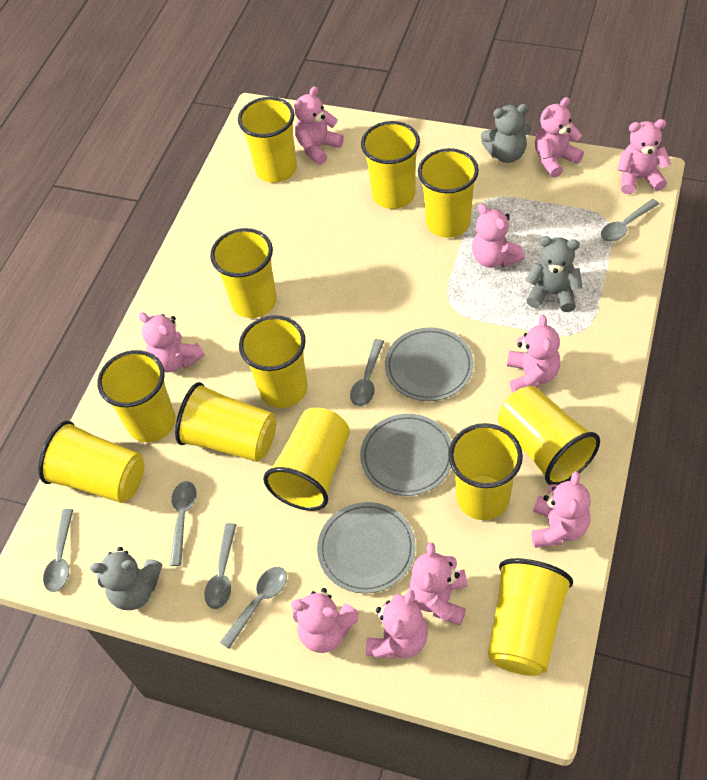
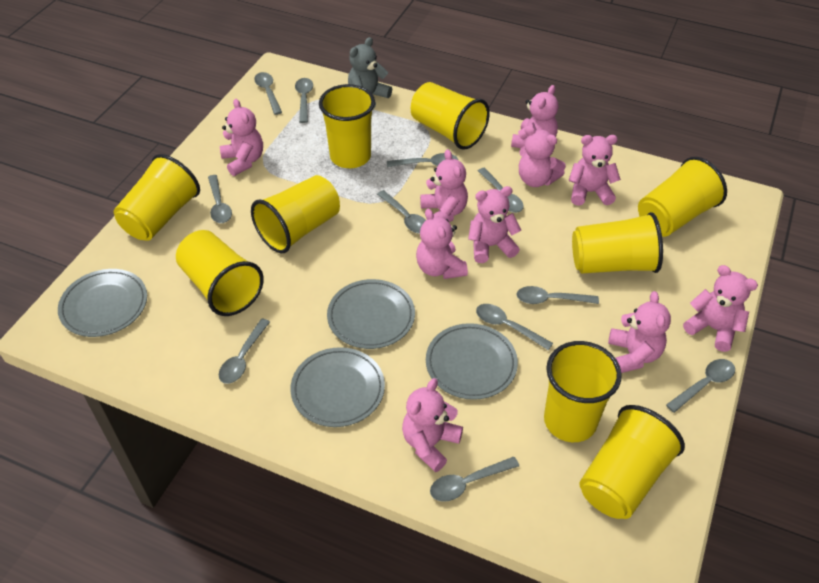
grey plate: 3 -> 4
grey spoon: 6 -> 11
grey teddy bear: 3 -> 1
yellow cup: 12 -> 9

